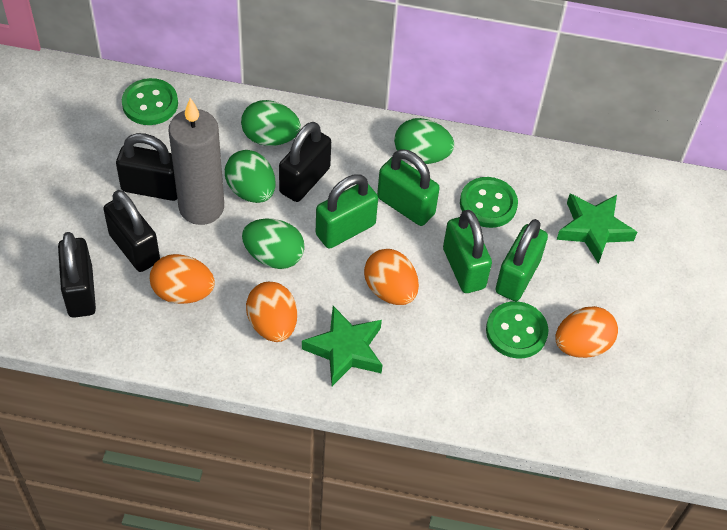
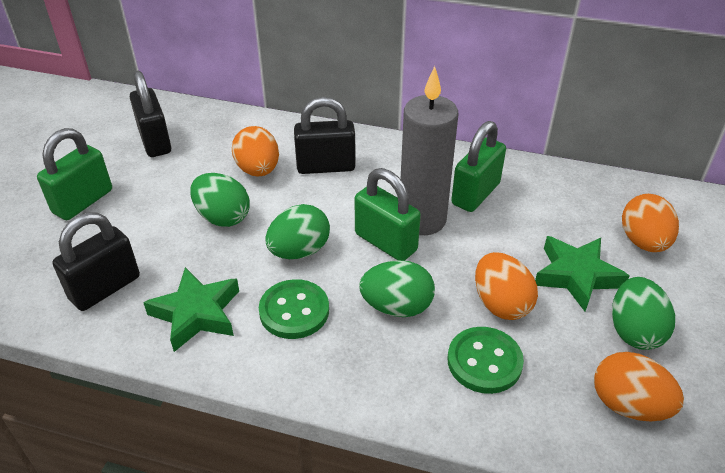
black padlock: 4 -> 3
green button: 3 -> 2
green padlock: 4 -> 3

